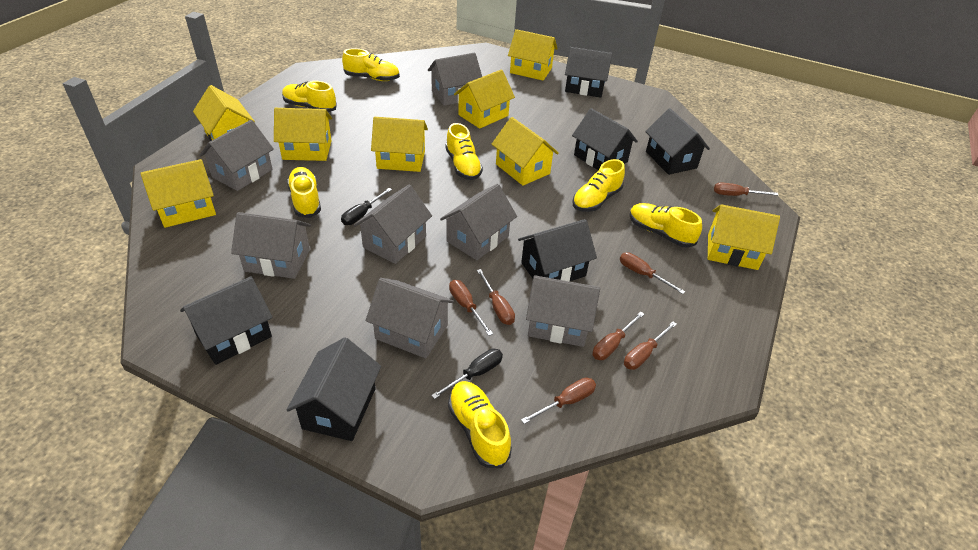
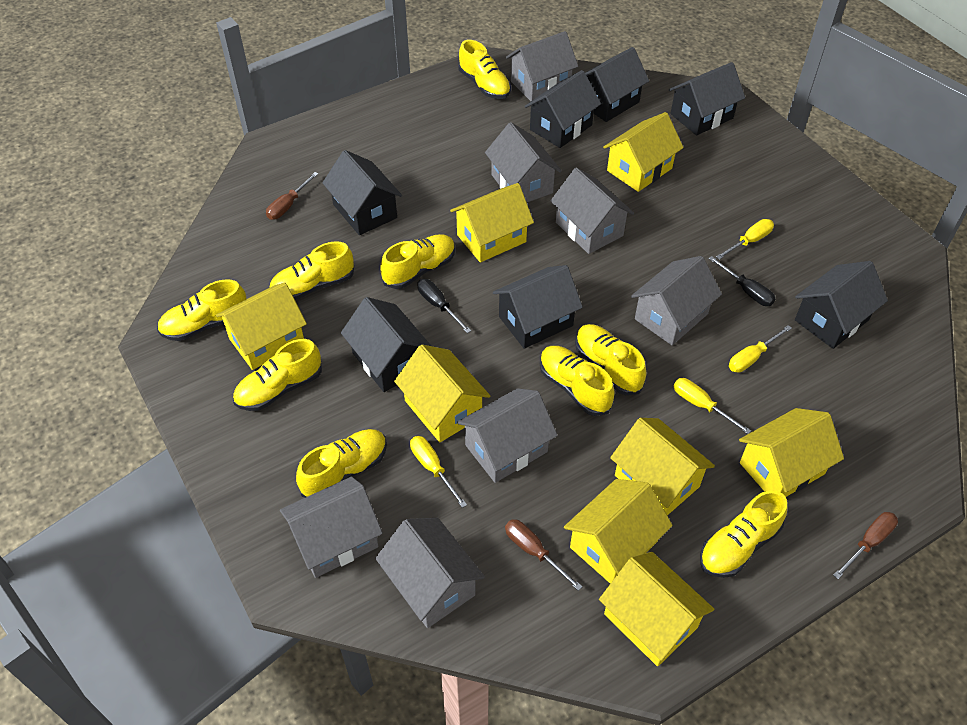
black house: 6 -> 7
brown screwdriver: 7 -> 3
yellow screwdriver: 0 -> 4
yellow shoe: 7 -> 9

